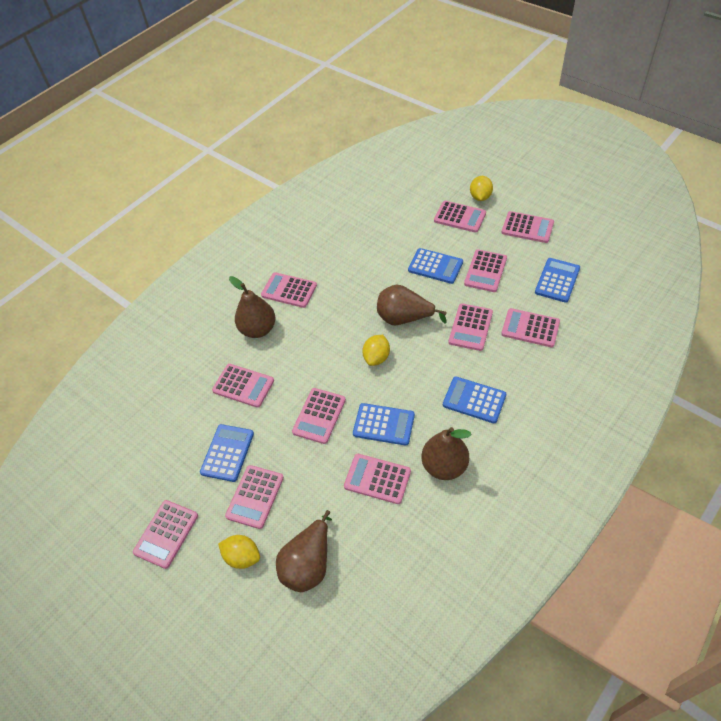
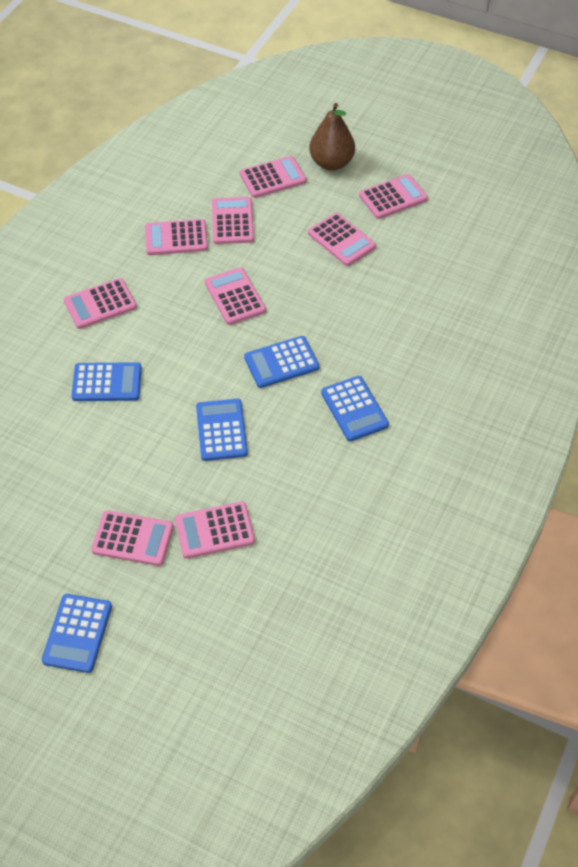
brown pear: 4 -> 1
pink calculator: 11 -> 9
yellow lemon: 3 -> 0

